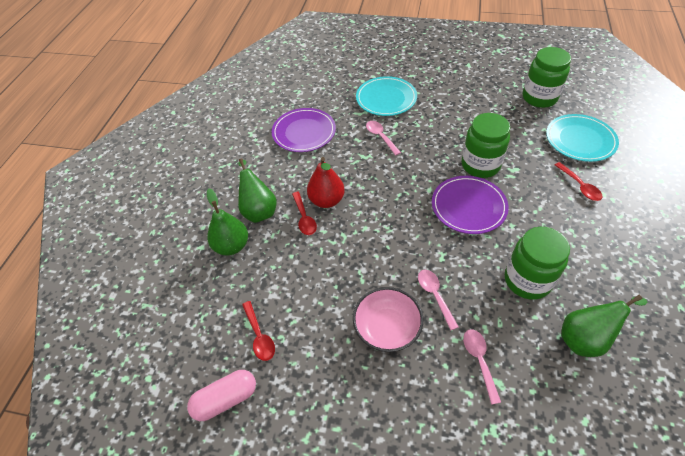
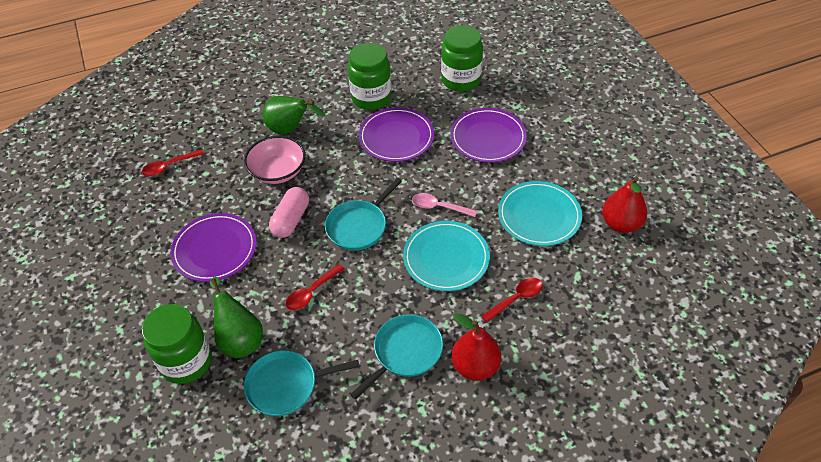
green pear: 3 -> 2
pink spoon: 3 -> 1
purple plate: 2 -> 3
red pear: 1 -> 2
turquoise pan: 0 -> 3

